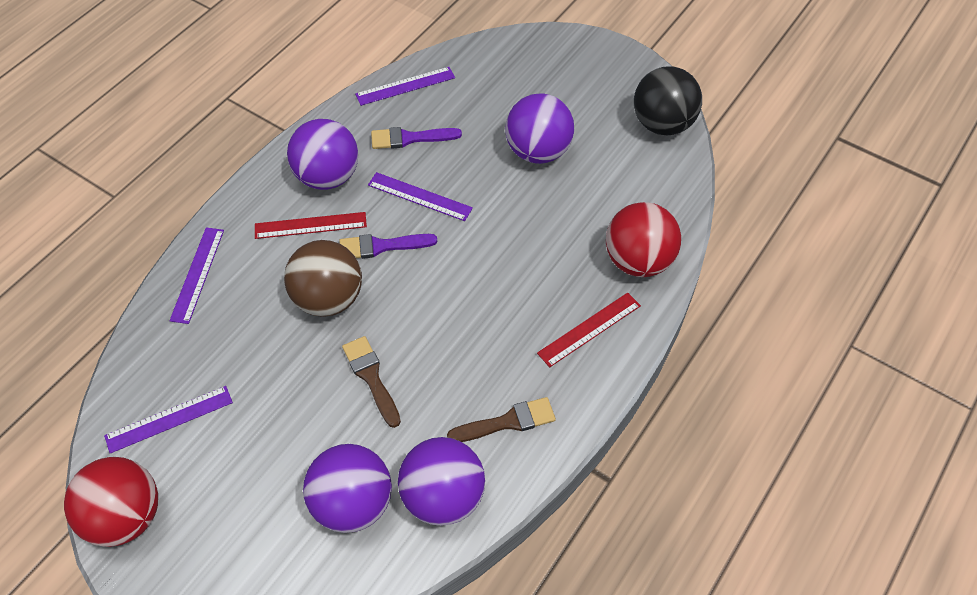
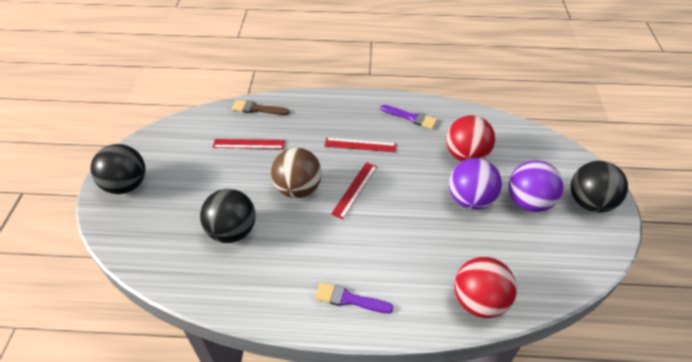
black ball: 1 -> 3
brown brush: 2 -> 1
purple ball: 4 -> 2
purple ruler: 4 -> 0
red ruler: 2 -> 3

